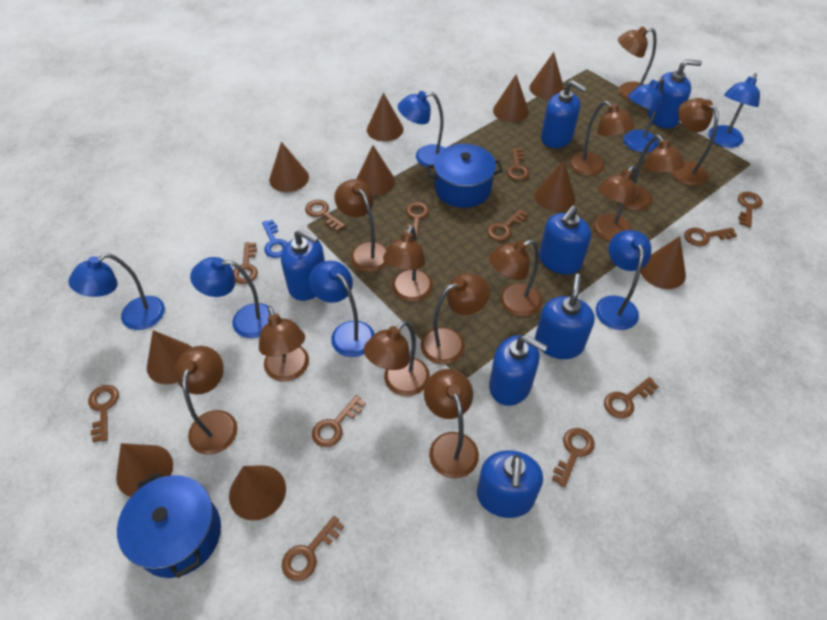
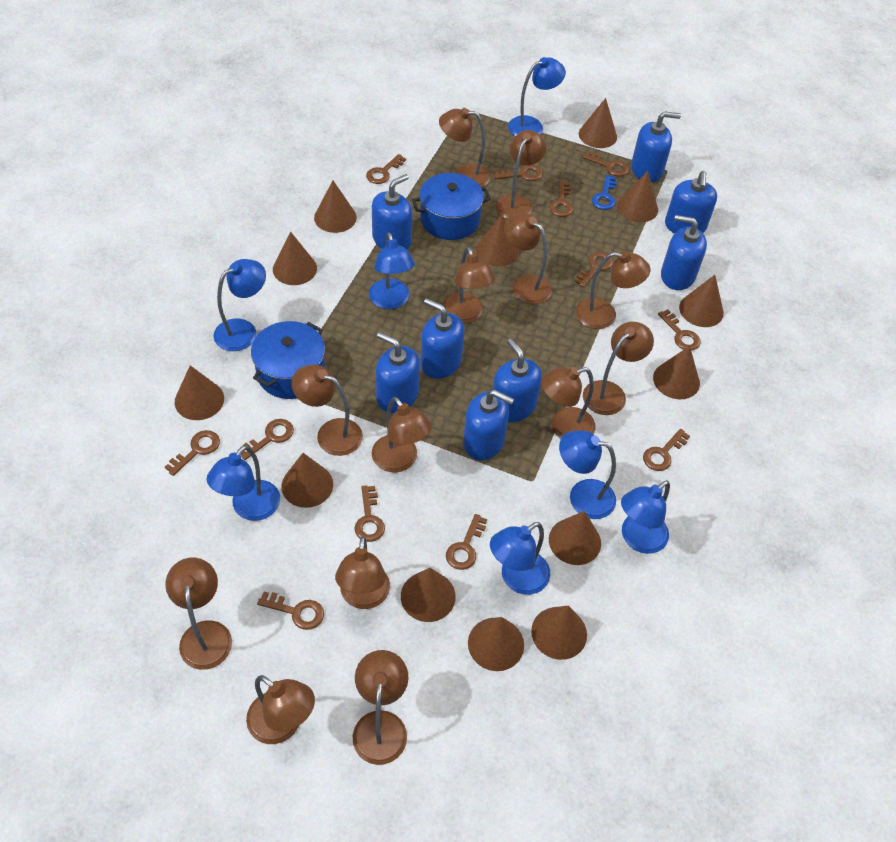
blue soap dispenser: 7 -> 8
brown cone: 10 -> 13

